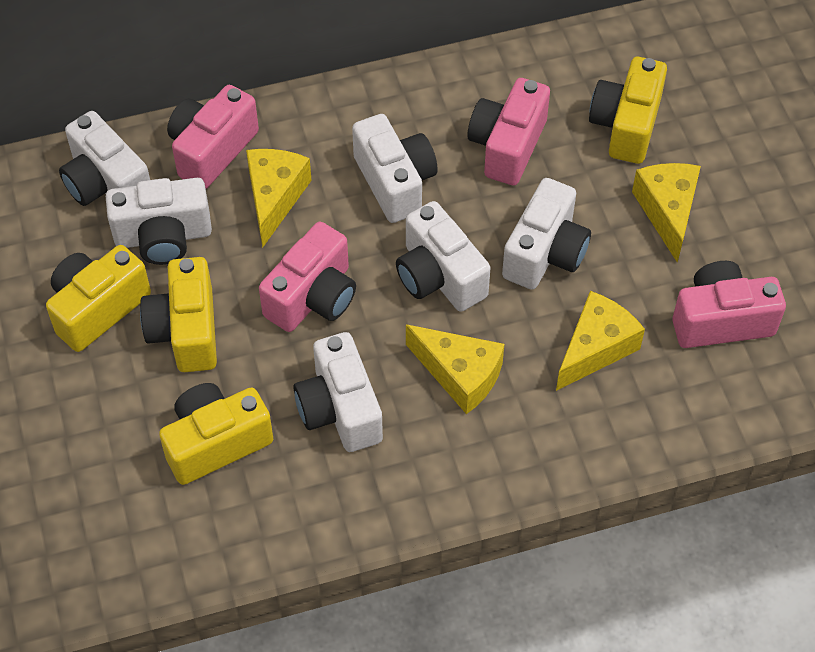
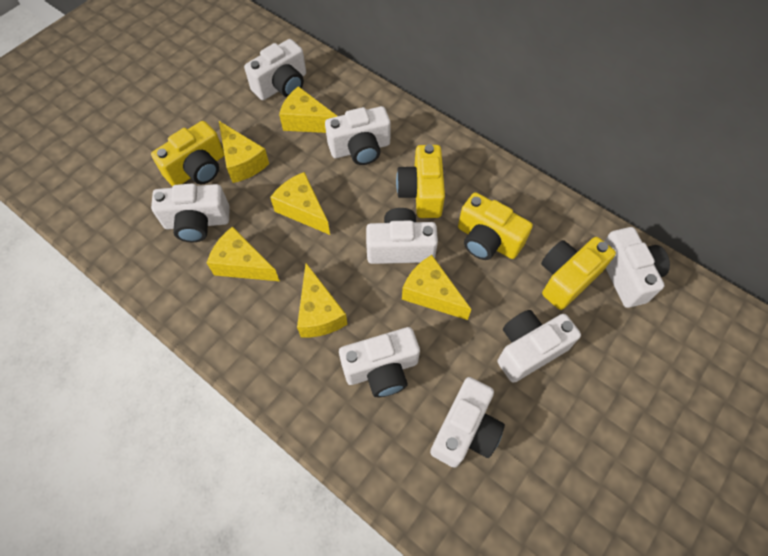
pink camera: 4 -> 0
white camera: 6 -> 8
yellow cheese: 4 -> 6

